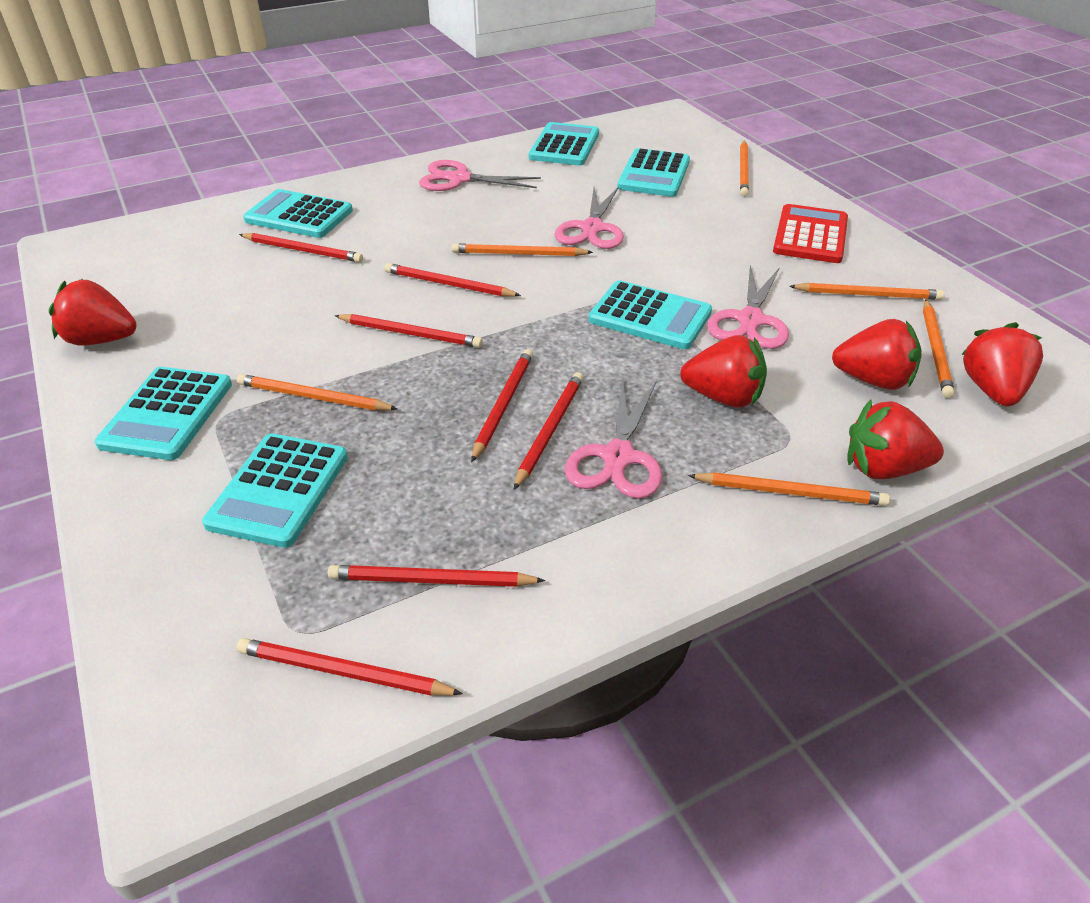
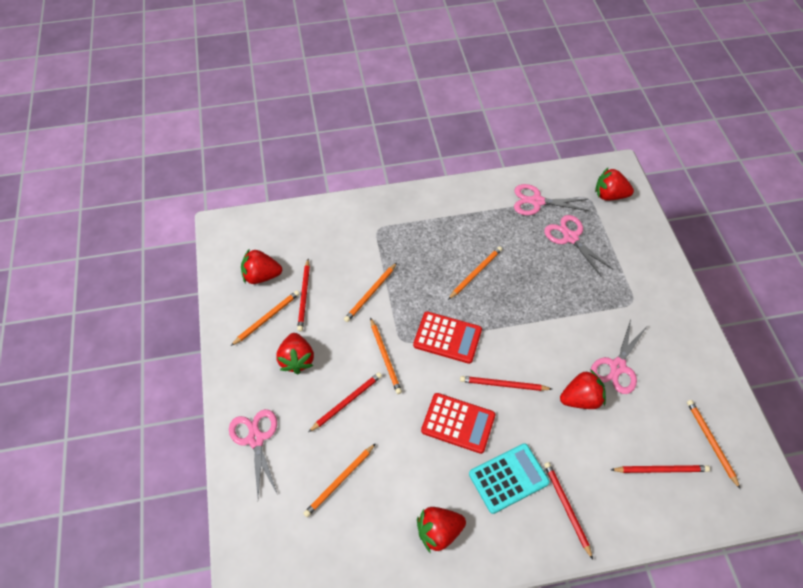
red calculator: 1 -> 2
red pencil: 7 -> 5
turquoise calculator: 6 -> 1

